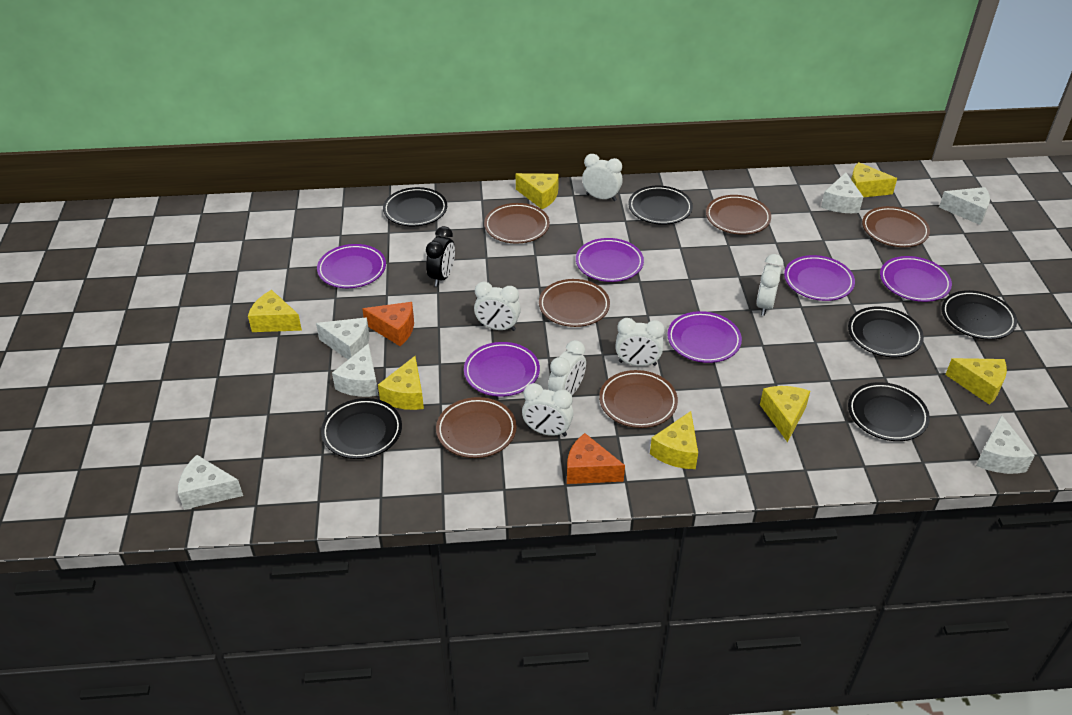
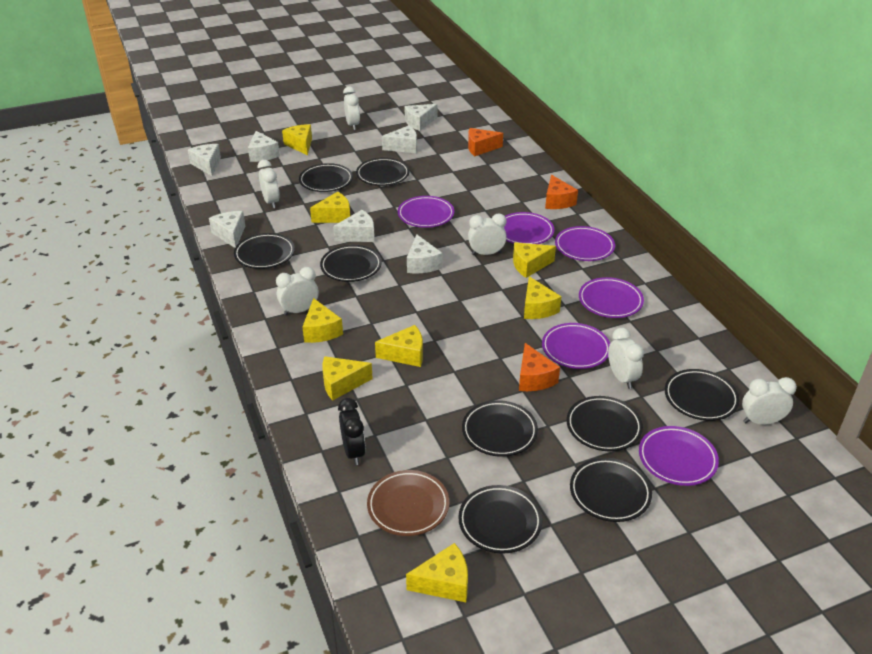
black plate: 6 -> 9
brown plate: 6 -> 1
orange cheese: 2 -> 3
white cheese: 6 -> 7
yellow cheese: 7 -> 8

